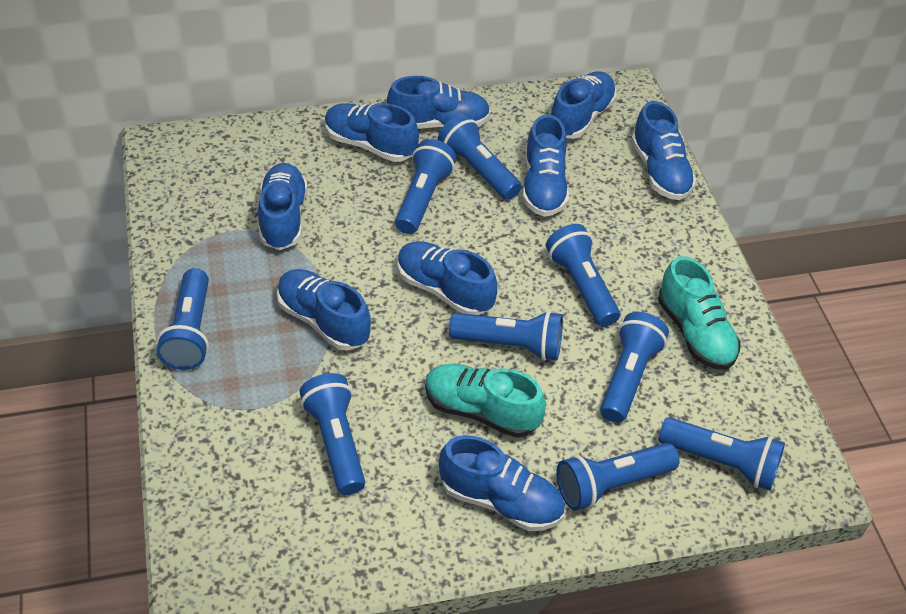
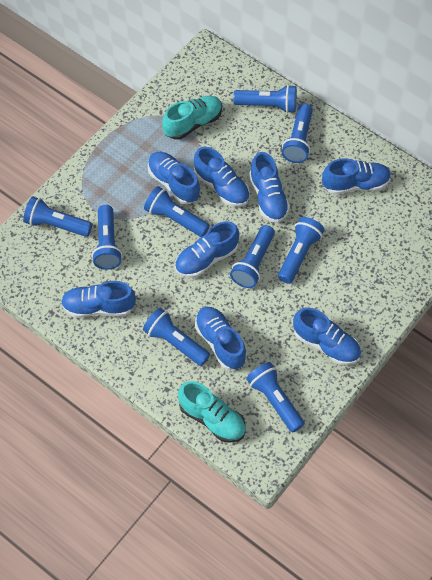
blue shoe: 9 -> 8

